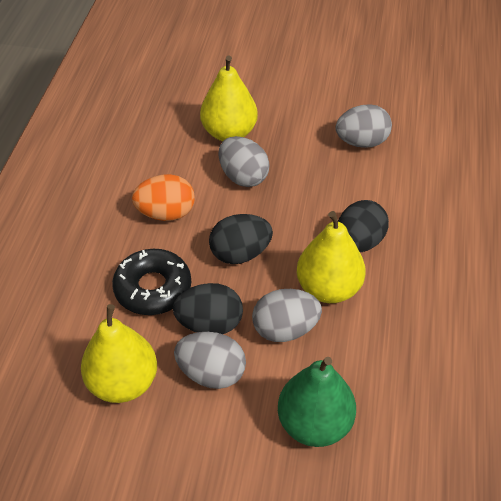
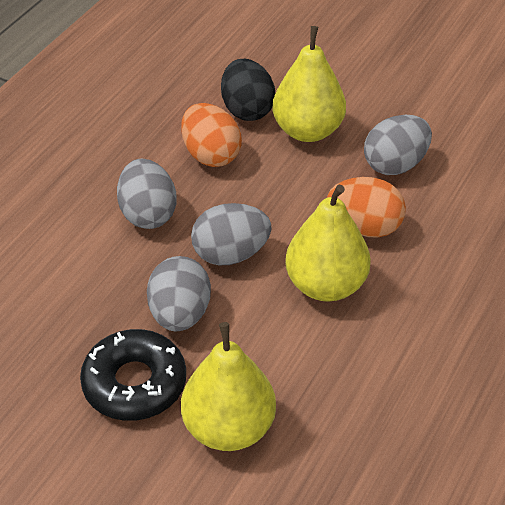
black egg: 3 -> 1
green pear: 1 -> 0
orange egg: 1 -> 2

